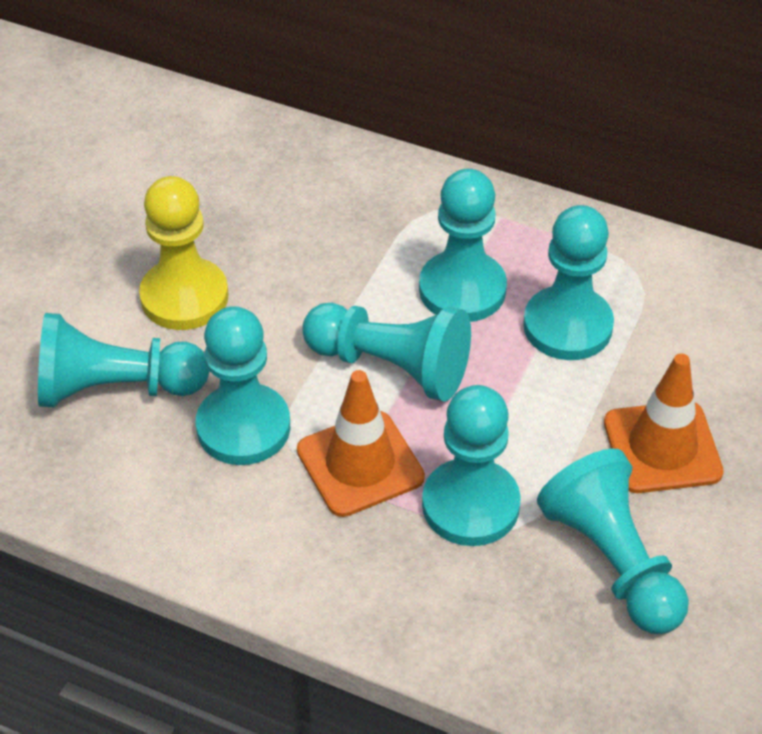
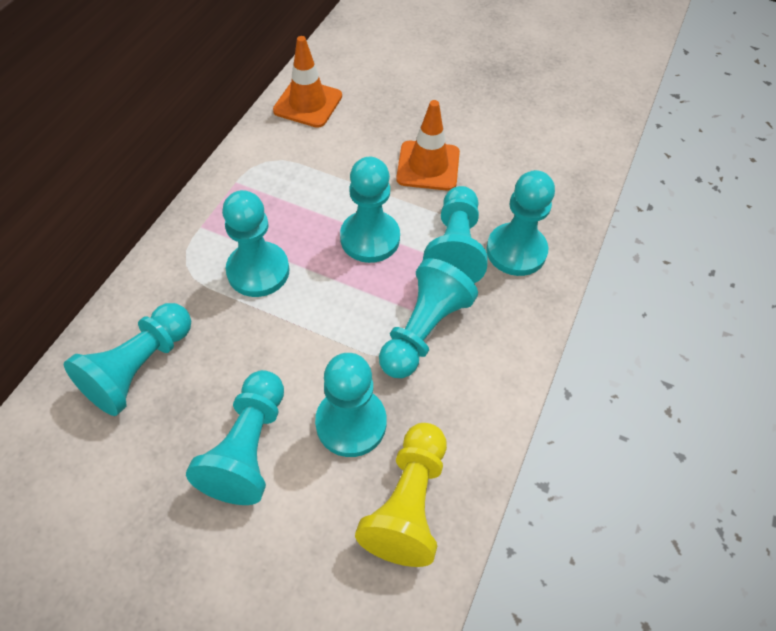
turquoise pawn: 7 -> 8

